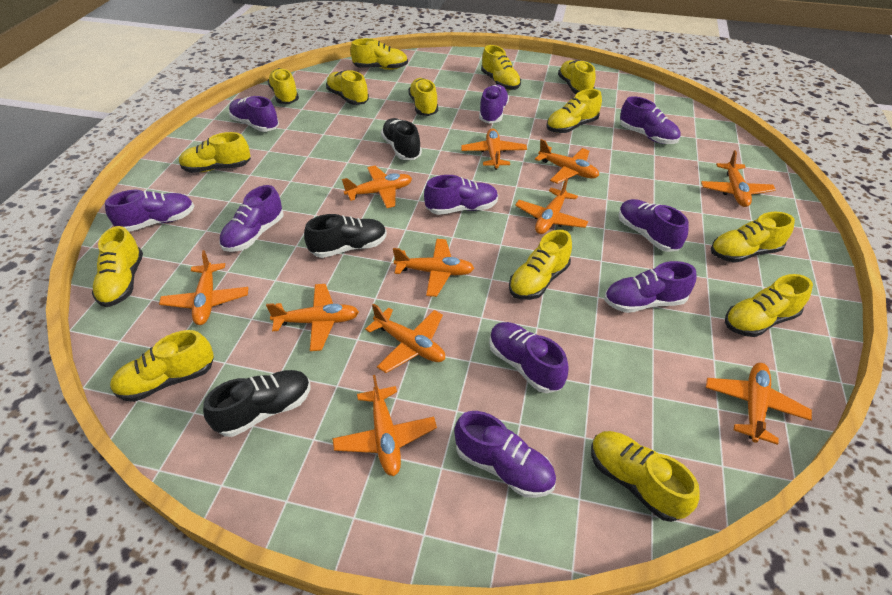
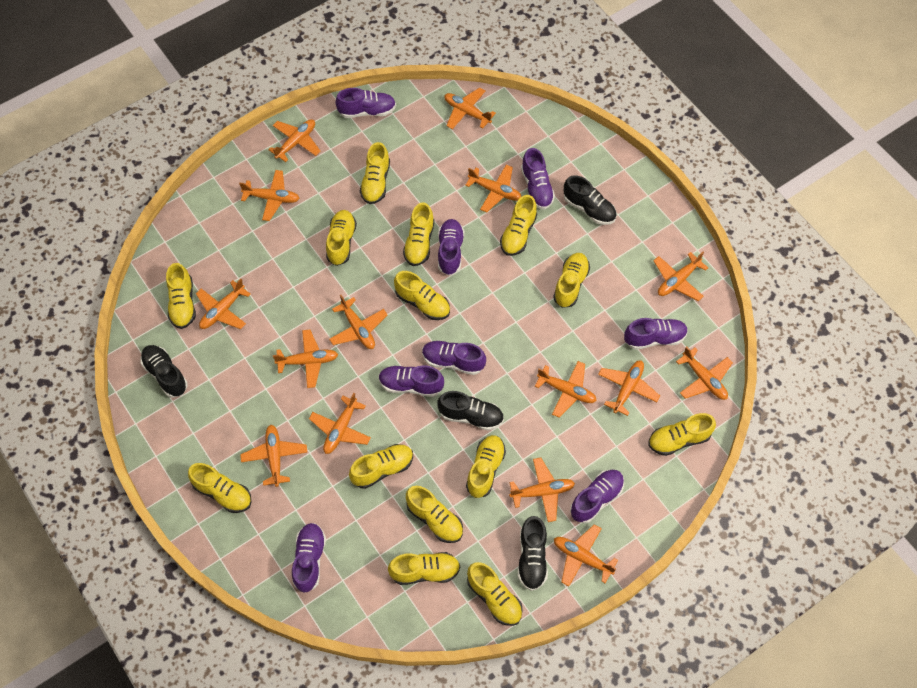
black shoe: 3 -> 4
orange plane: 11 -> 15
purple shoe: 10 -> 8

